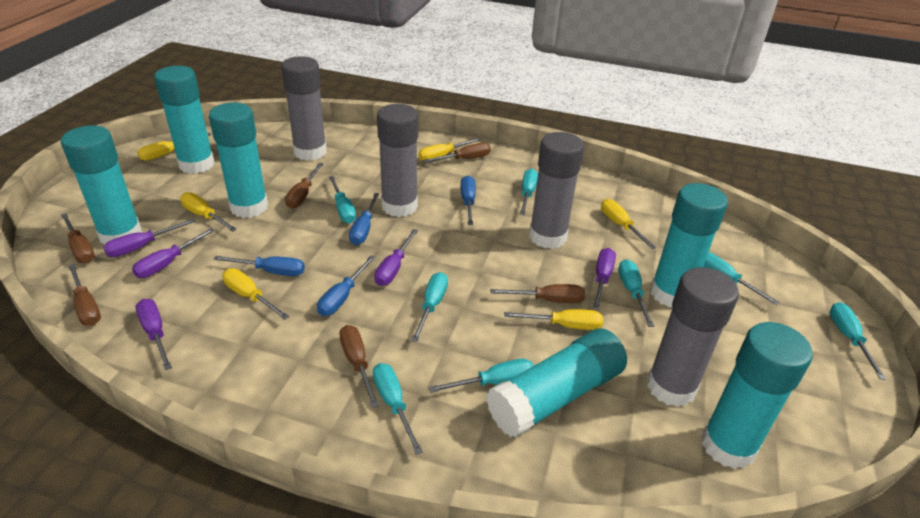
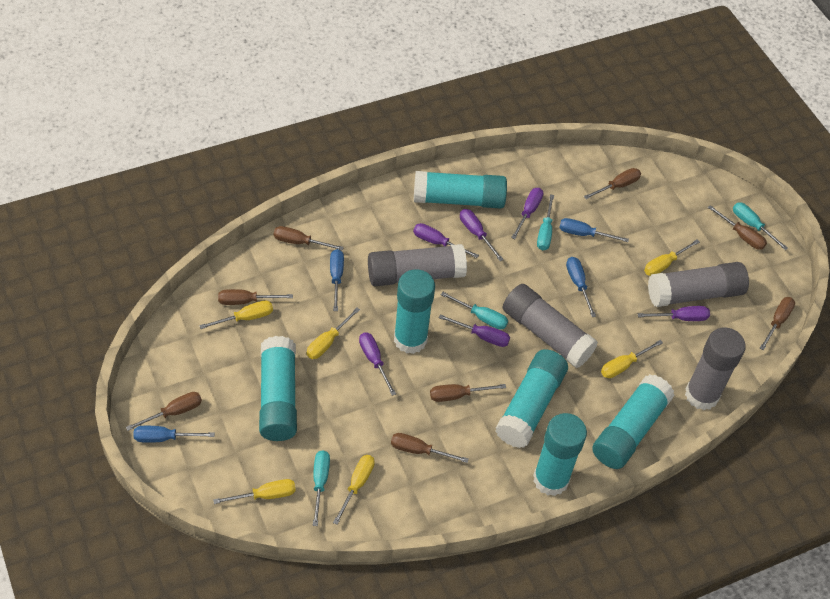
brown screwdriver: 6 -> 8
purple screwdriver: 5 -> 6
turquoise screwdriver: 8 -> 4

